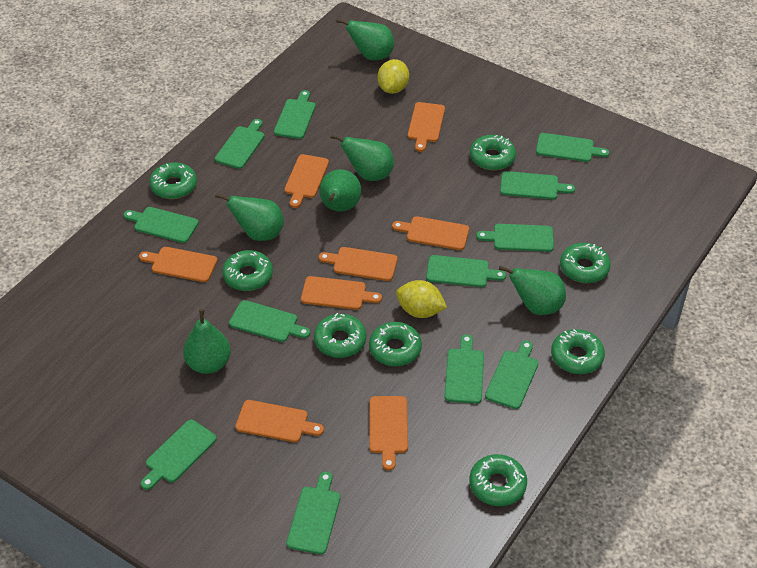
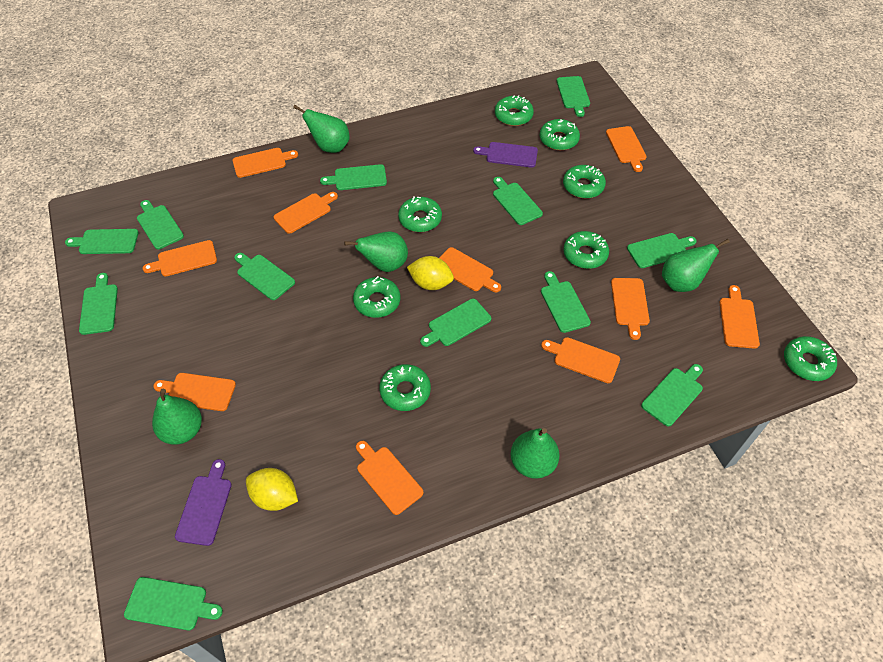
green pear: 6 -> 5
orange cutting board: 8 -> 10
purple cutting board: 0 -> 2

